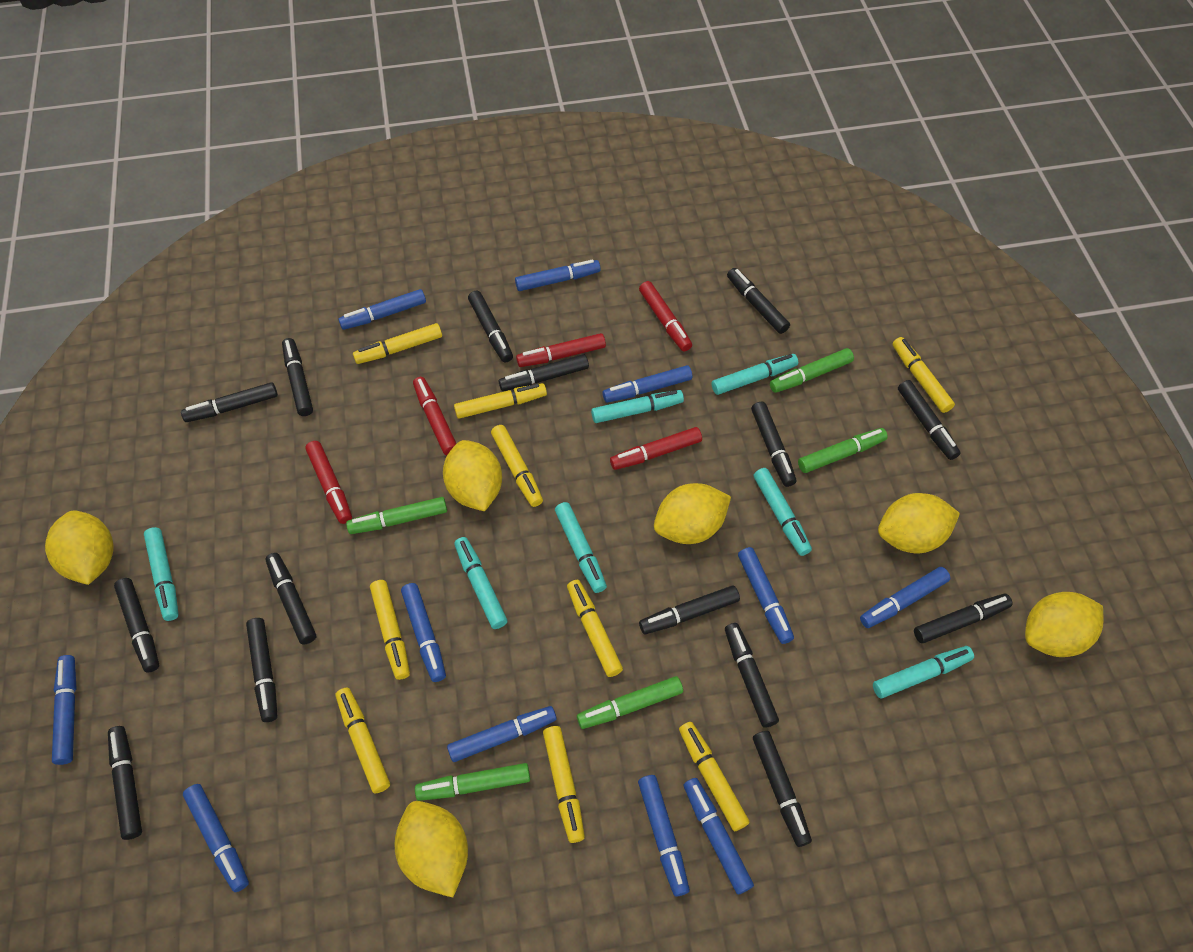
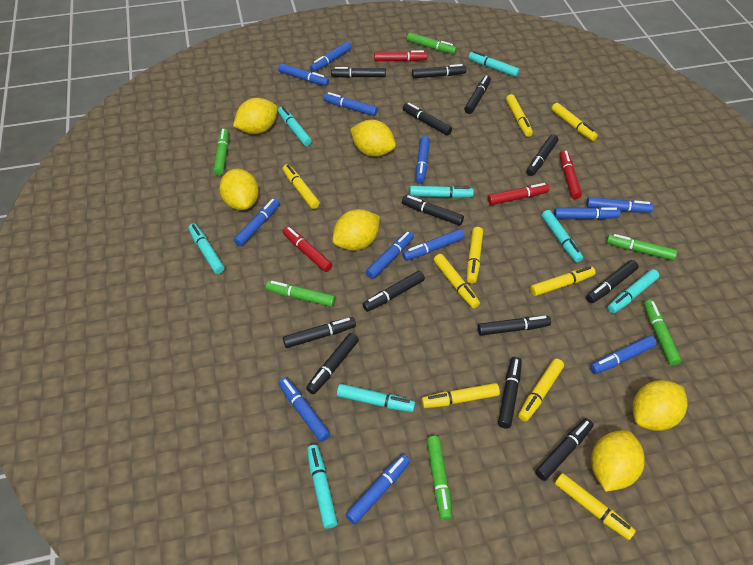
black marker: 15 -> 13
blue marker: 11 -> 12
green marker: 5 -> 6
red marker: 5 -> 4
turquoise marker: 7 -> 8

